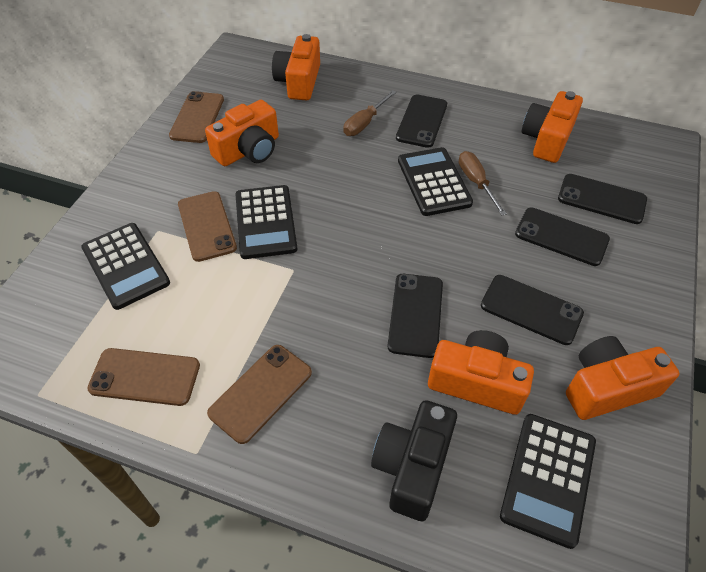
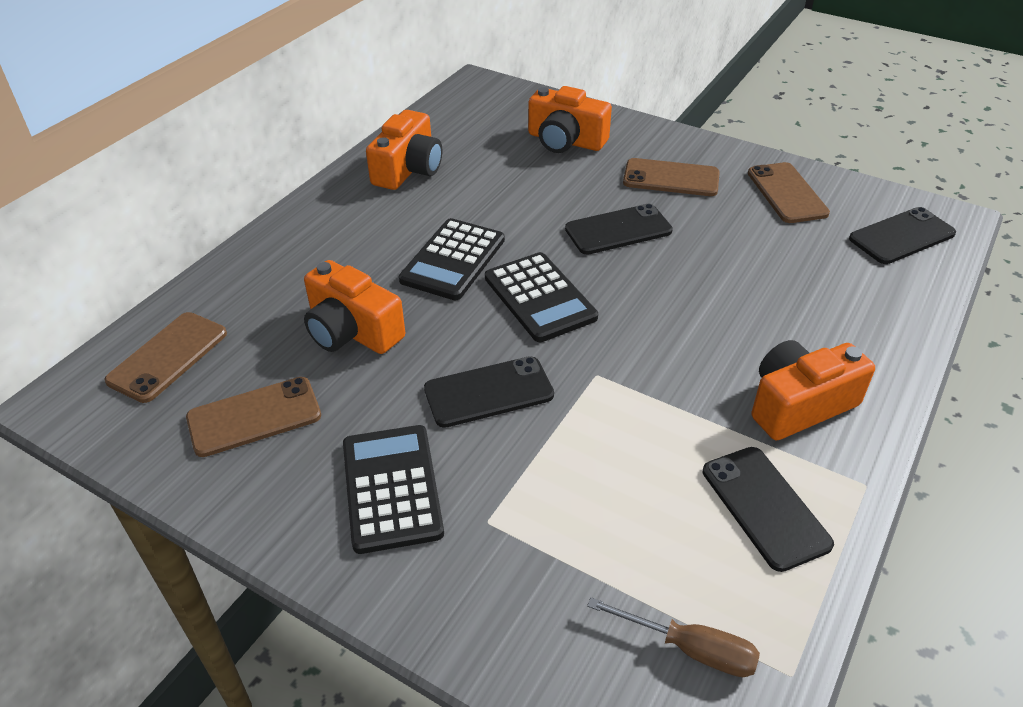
black calculator: 4 -> 3
black camera: 1 -> 0
black phone: 5 -> 4
brown screwdriver: 2 -> 1
orange camera: 5 -> 4

